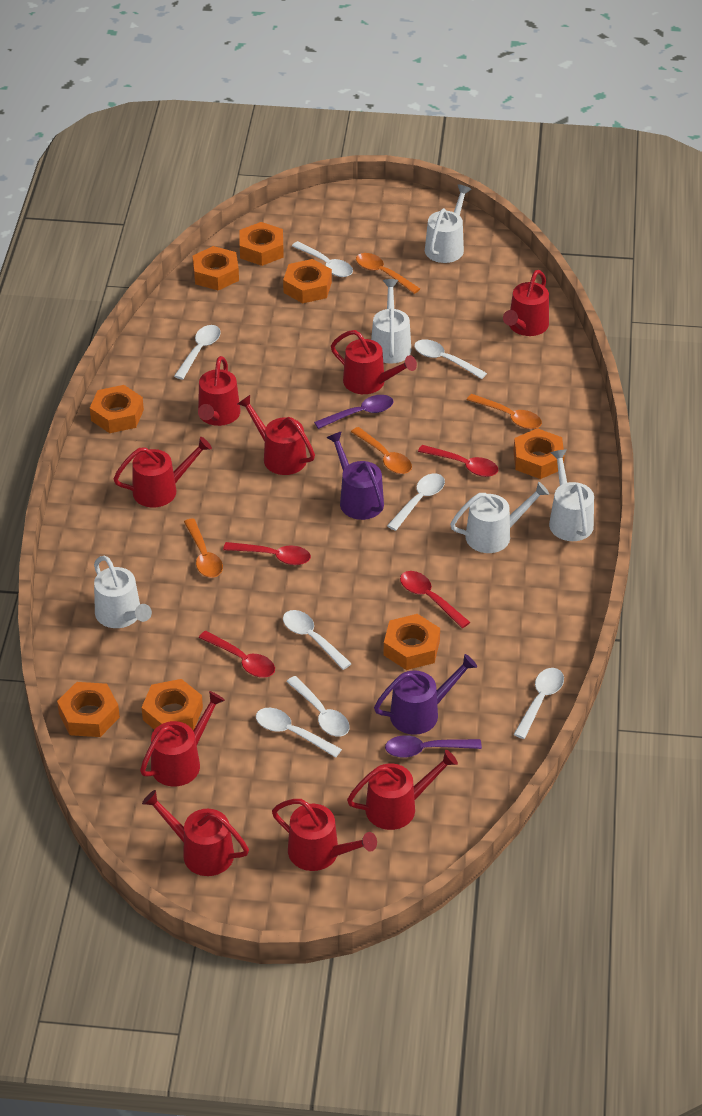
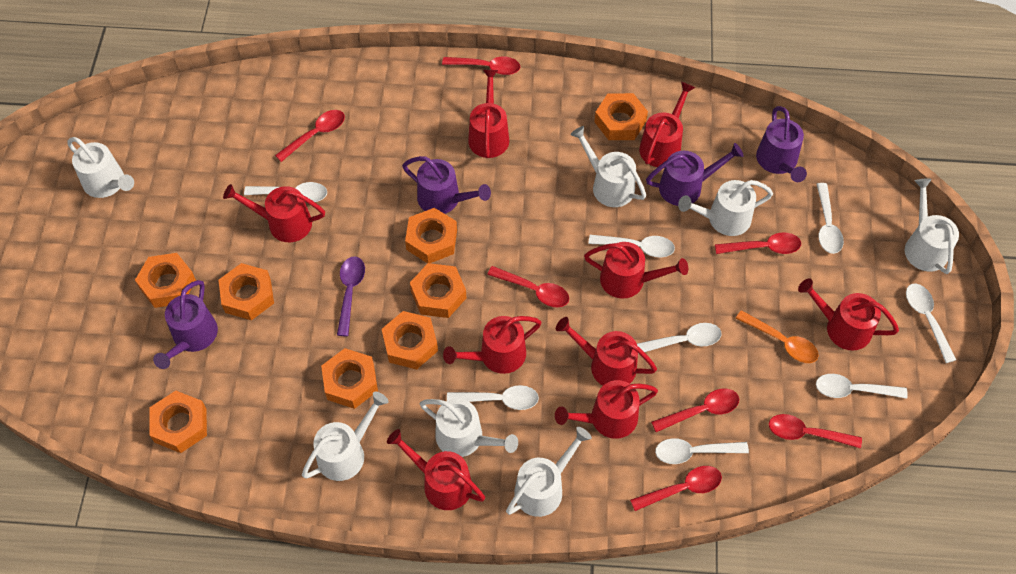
orange spoon: 4 -> 1
purple spoon: 2 -> 1
purple watering can: 2 -> 4
red spoon: 4 -> 7
white watering can: 5 -> 7

